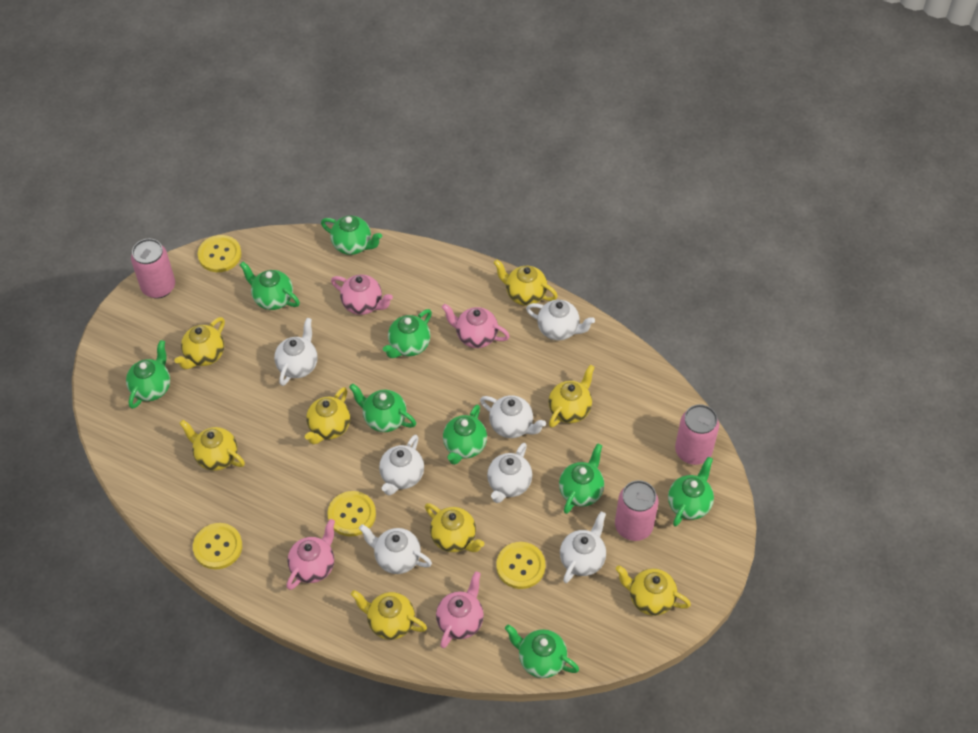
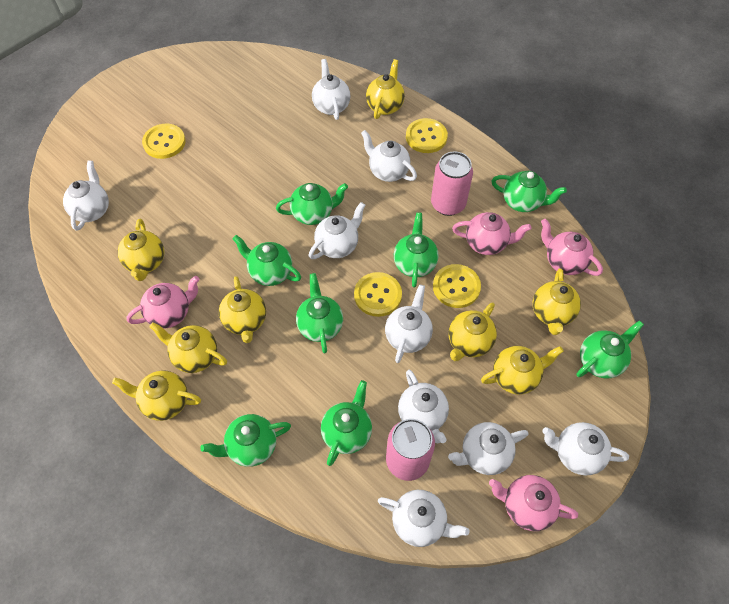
green teapot: 9 -> 8
pink can: 3 -> 2
white teapot: 7 -> 9

